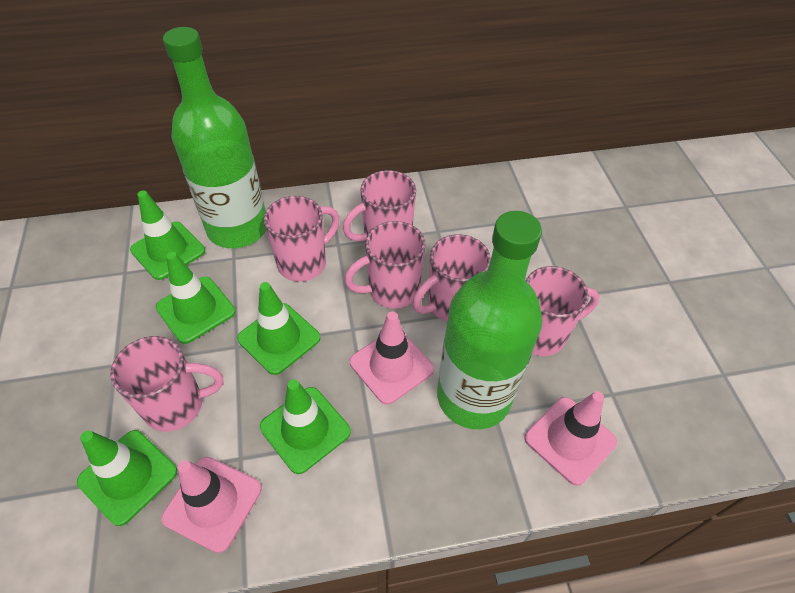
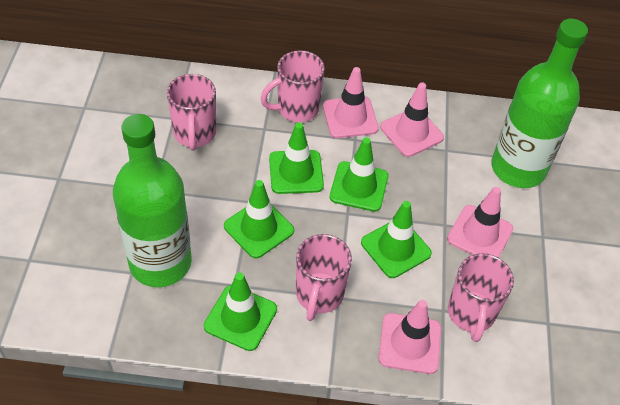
pink mug: 6 -> 4
pink traffic cone: 3 -> 4

